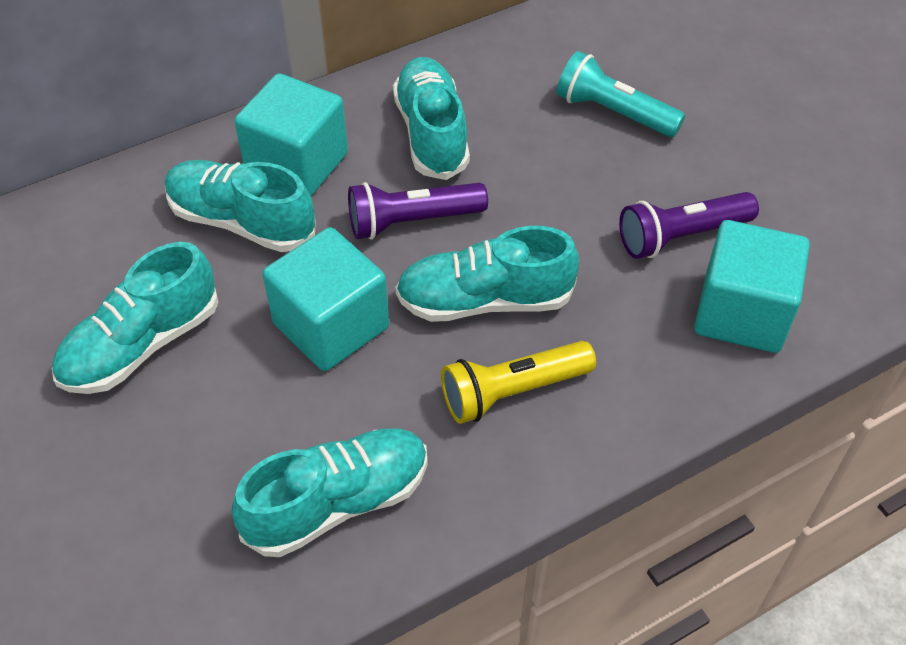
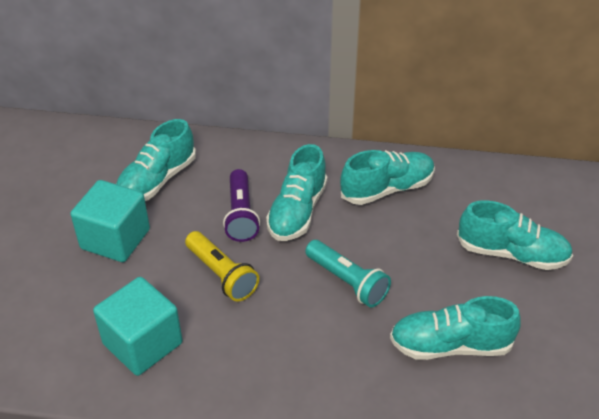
purple flashlight: 2 -> 1
turquoise cube: 3 -> 2

